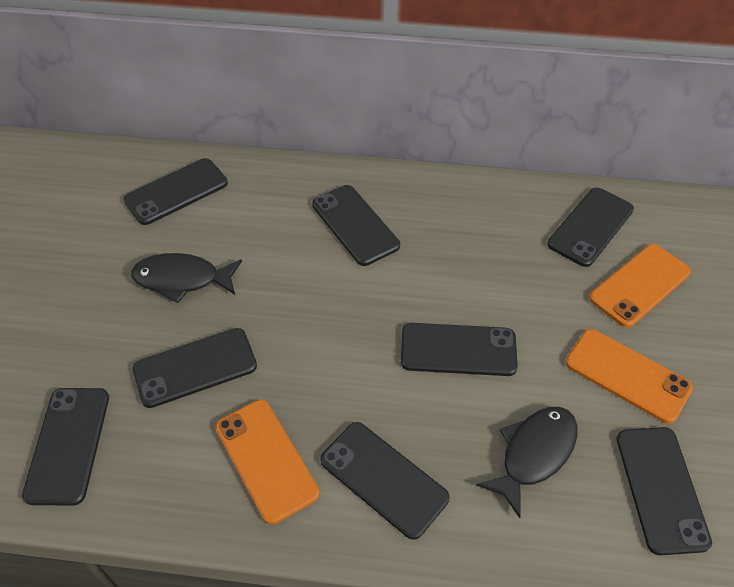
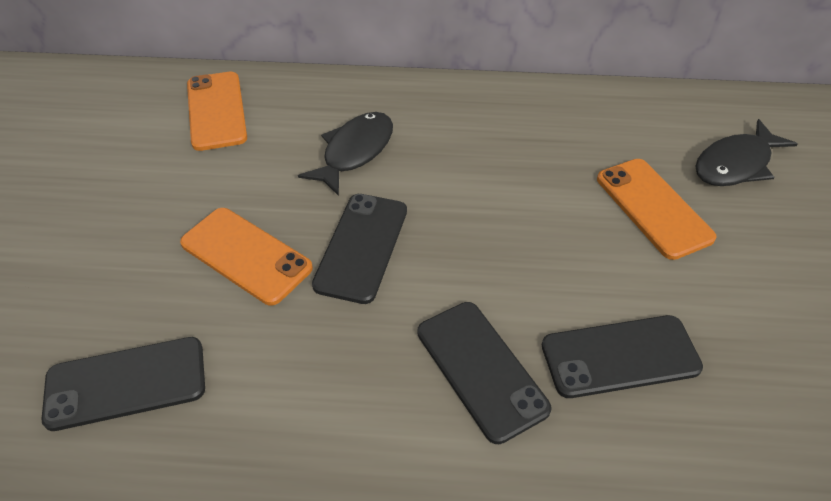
black phone: 8 -> 4

